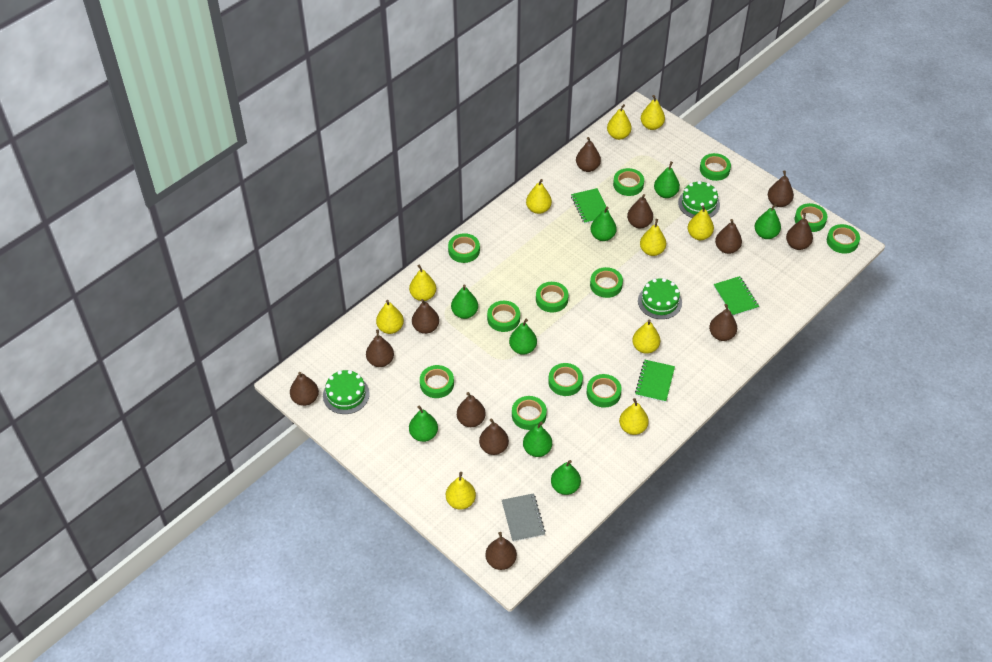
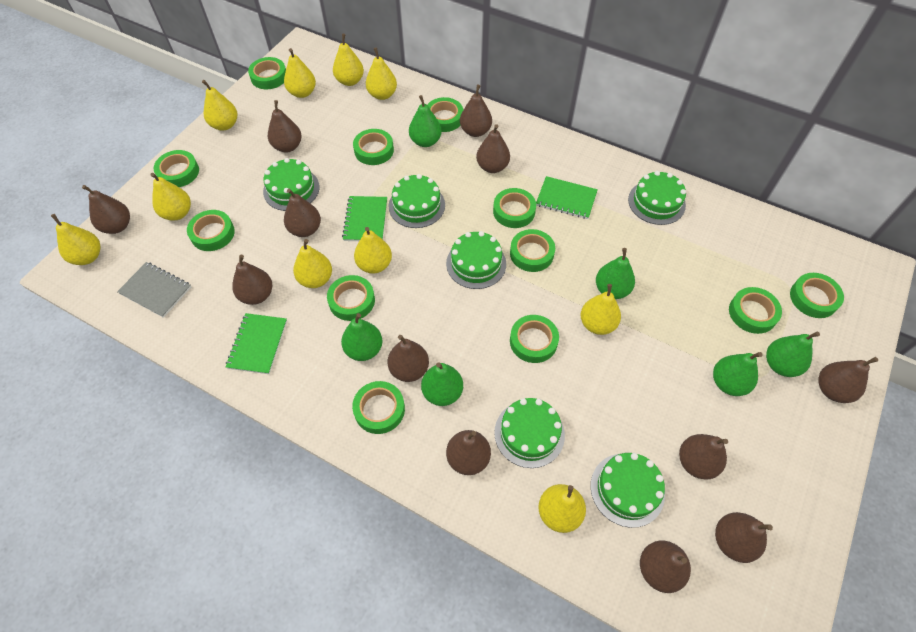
green cake: 3 -> 6
green pear: 8 -> 6

